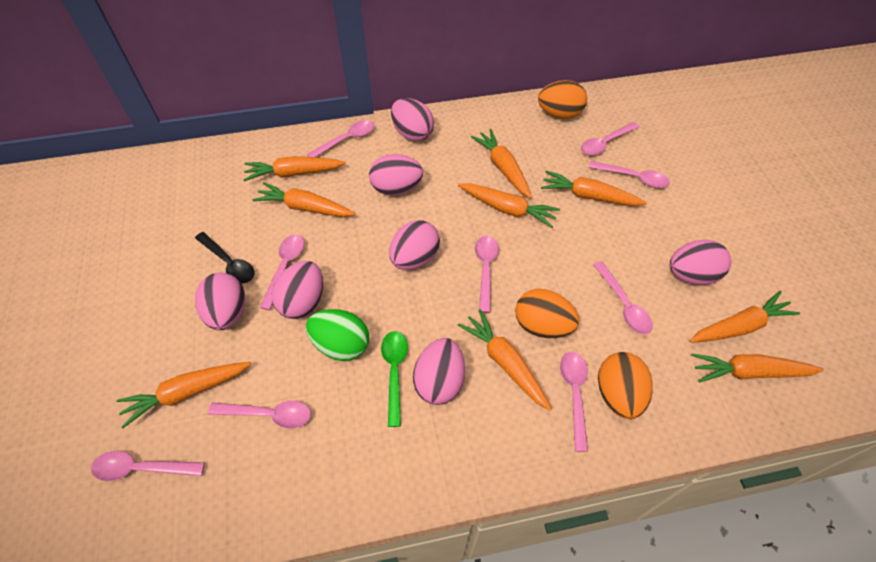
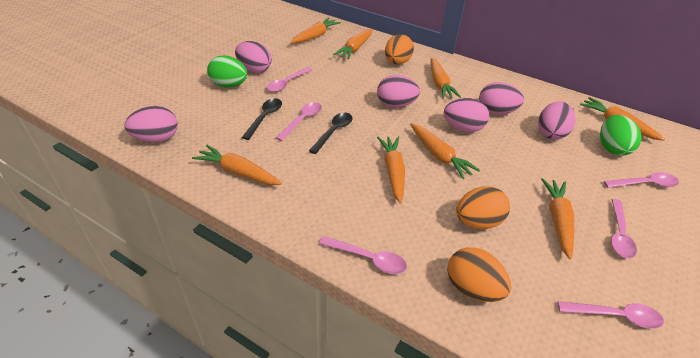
black spoon: 1 -> 2
green egg: 1 -> 2
green spoon: 1 -> 0
orange carrot: 9 -> 8
pink egg: 7 -> 6
pink spoon: 9 -> 6

